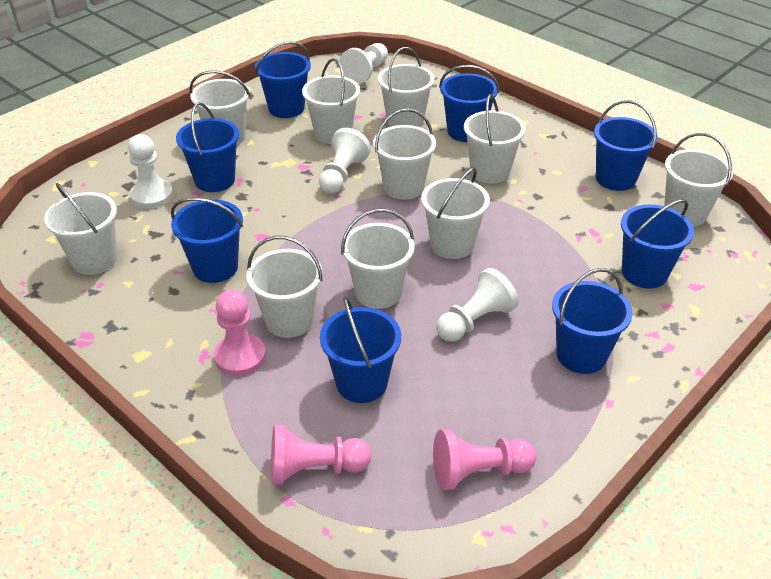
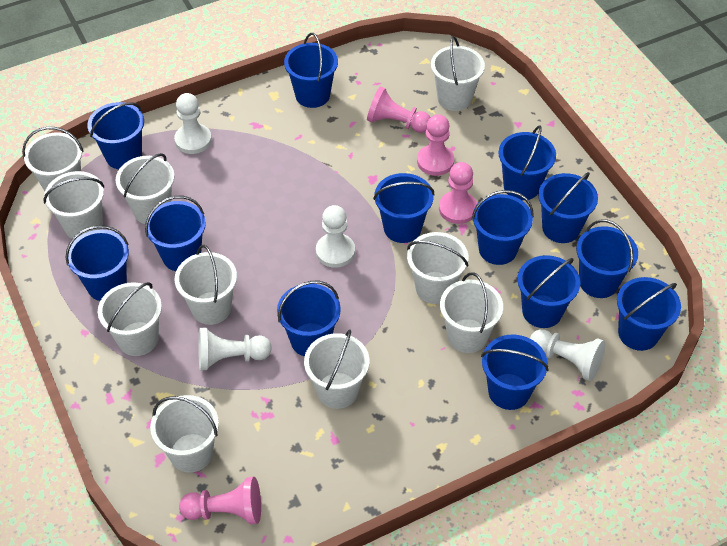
blue bucket: 8 -> 13
pink pawn: 3 -> 4

